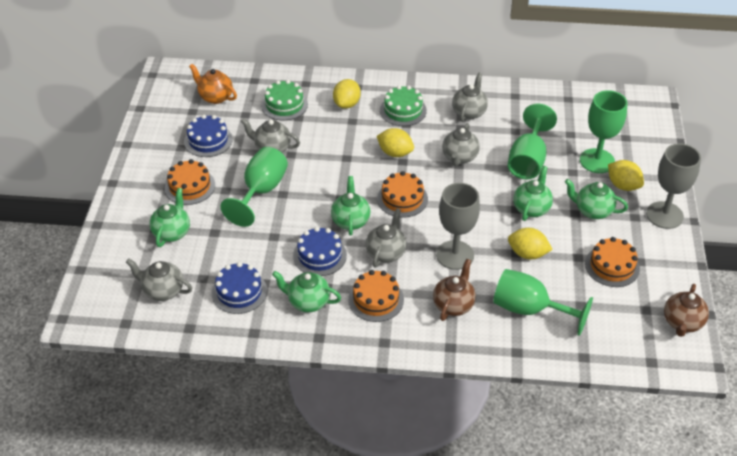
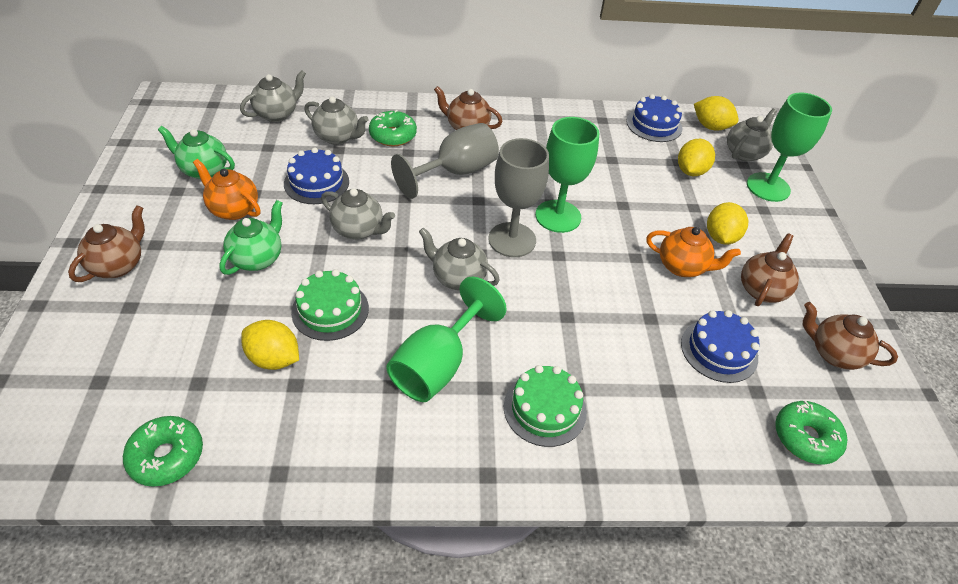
brown teapot: 2 -> 4
green donut: 0 -> 3
green goblet: 4 -> 3
green teapot: 5 -> 2
orange cake: 4 -> 0
orange teapot: 1 -> 2

